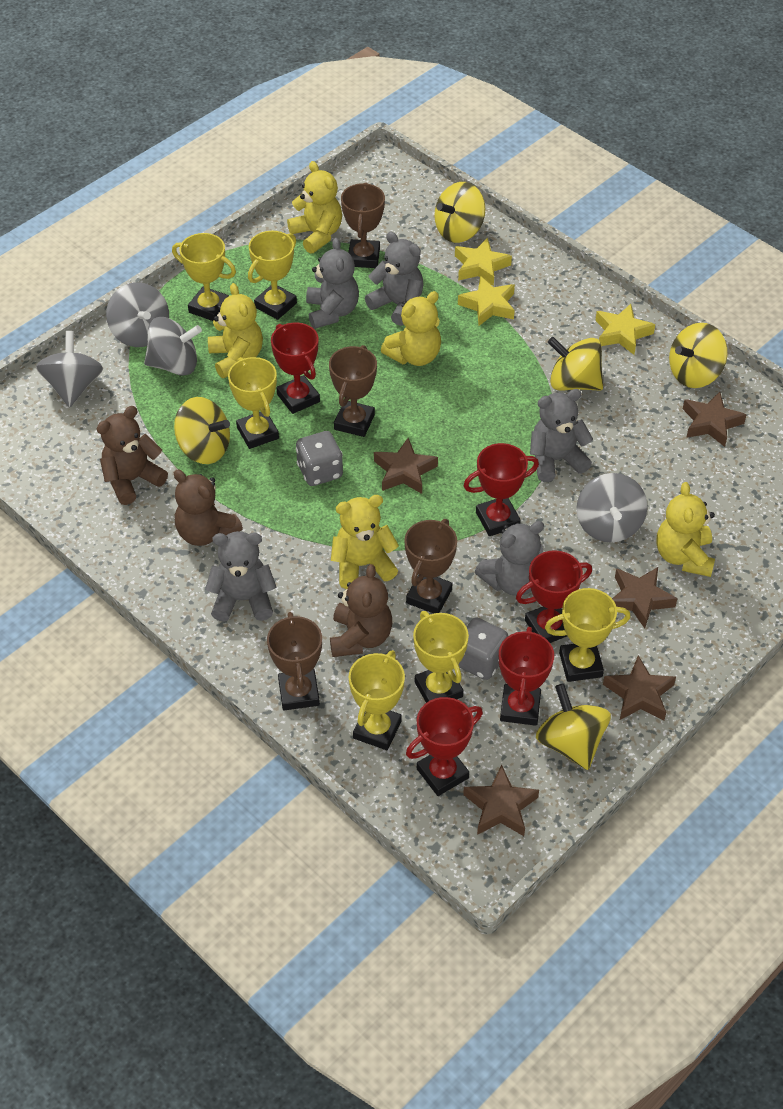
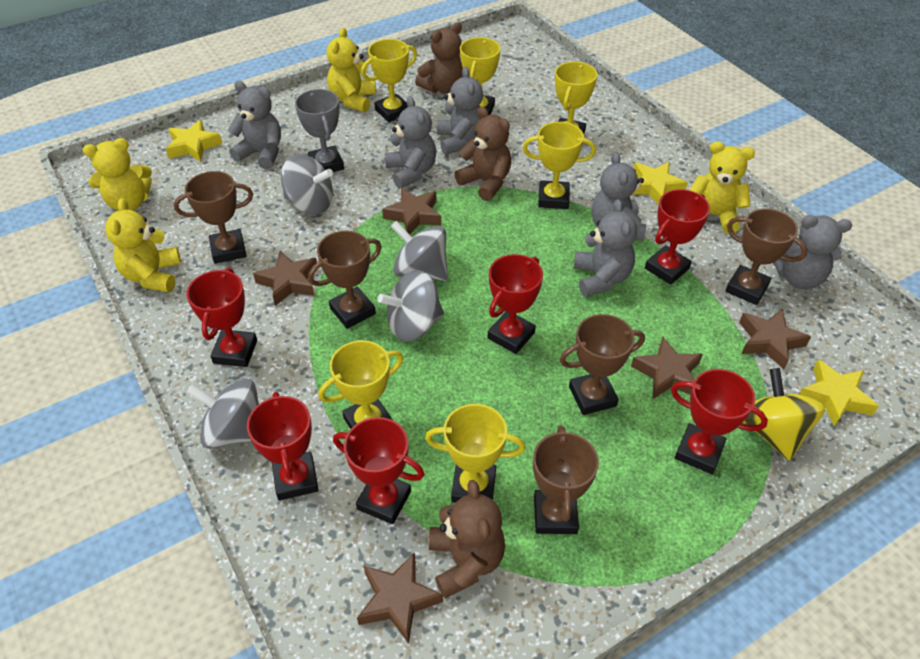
brown trophy: 4 -> 5
grey dice: 2 -> 0
grey teddy bear: 5 -> 6
grey trophy: 0 -> 1
red trophy: 5 -> 6
yellow spinning top: 5 -> 1
yellow teddy bear: 5 -> 4

